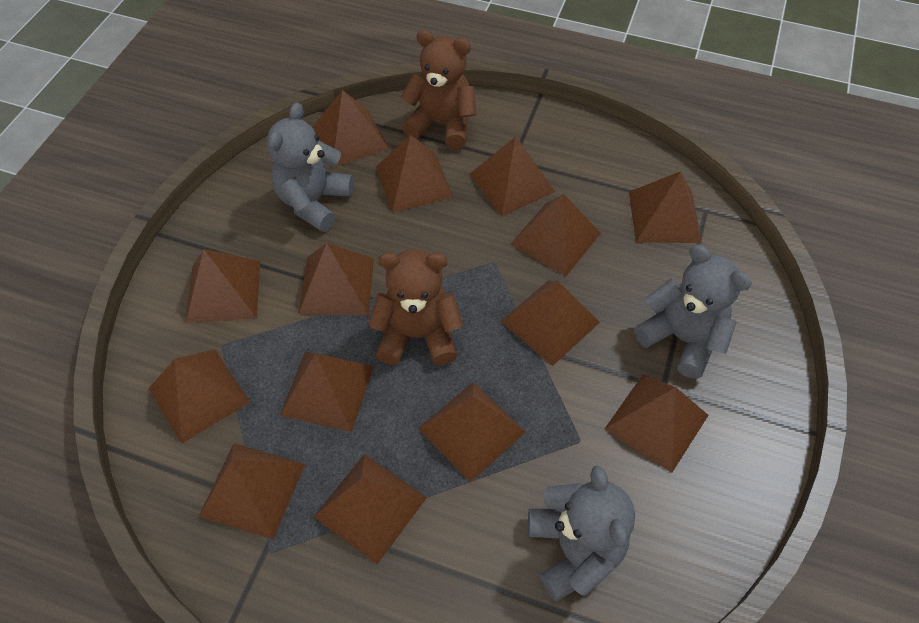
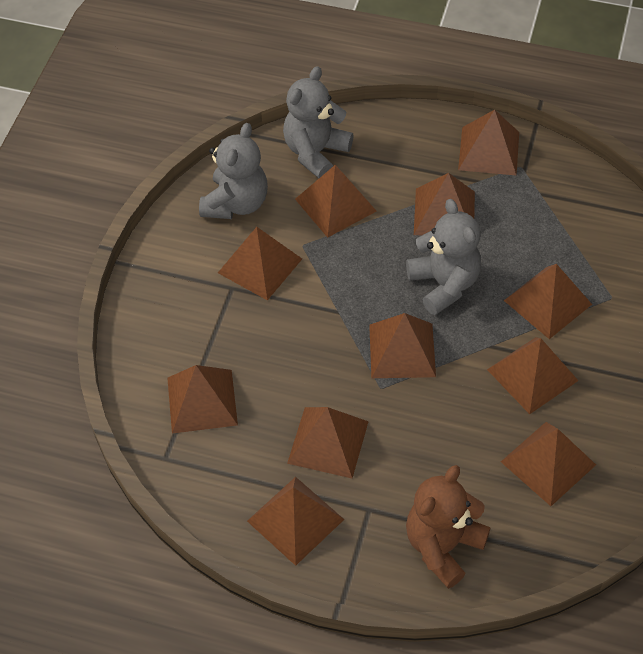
brown pyramid: 14 -> 11
brown teddy bear: 2 -> 1

